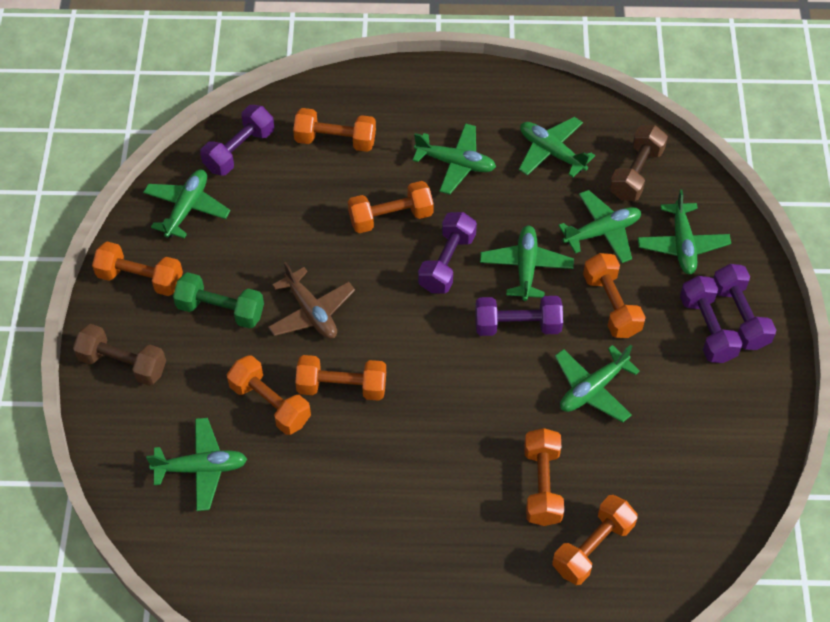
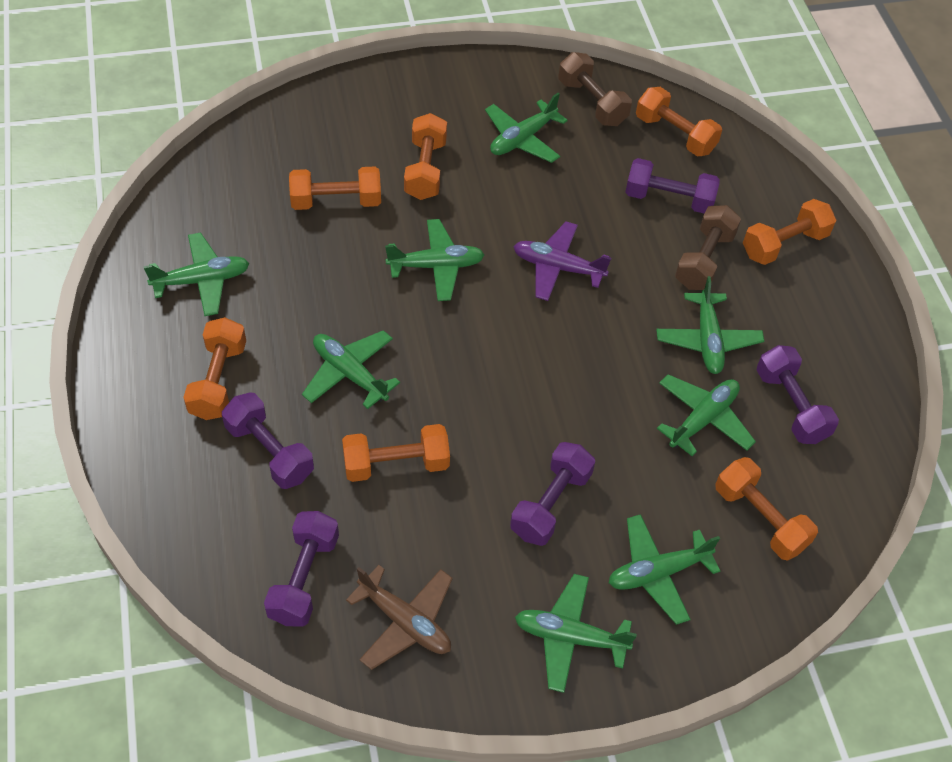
green dumbbell: 1 -> 0
orange dumbbell: 8 -> 7
purple plane: 0 -> 1

